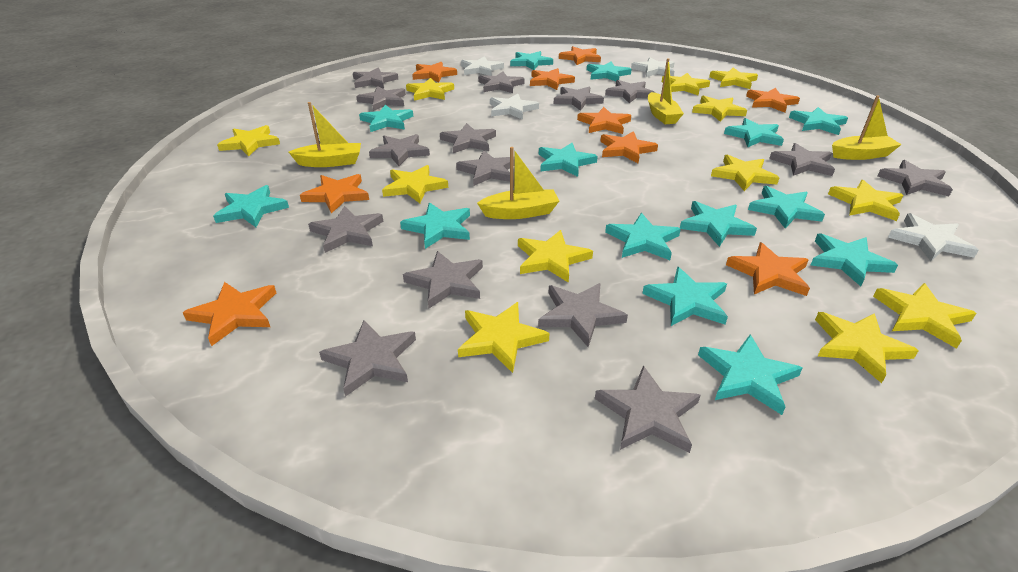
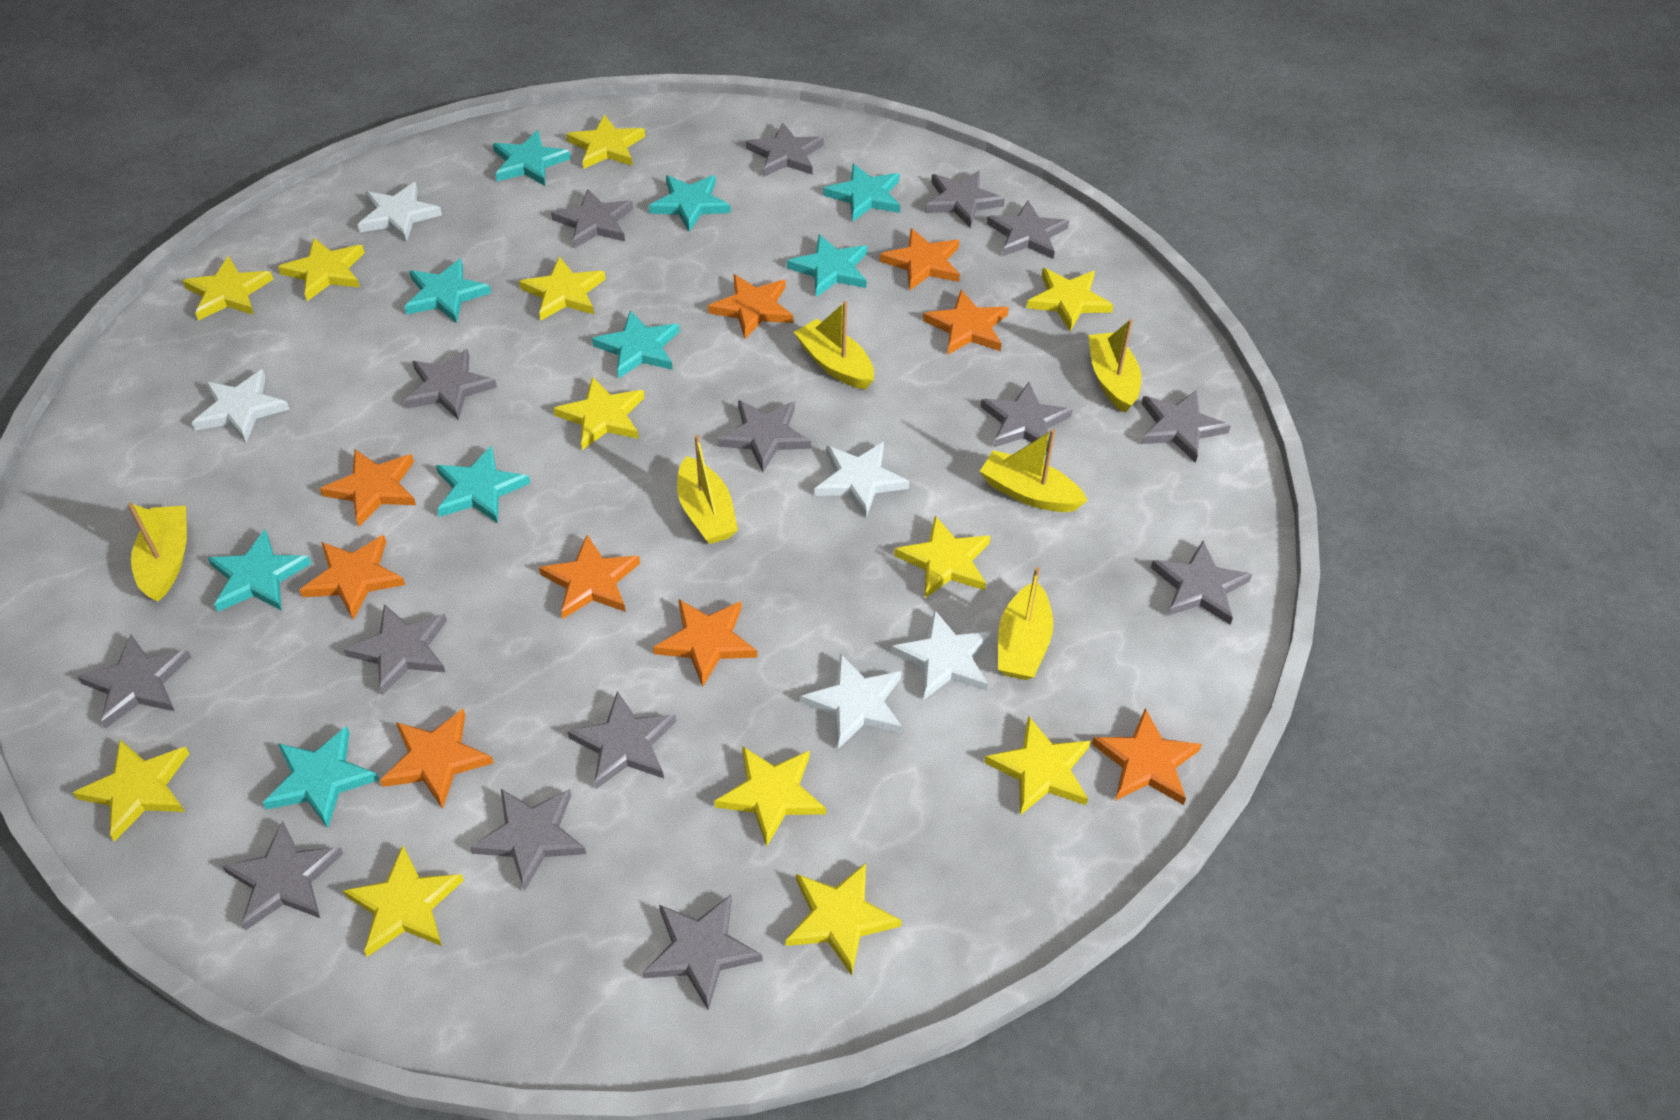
turquoise star: 14 -> 9
white star: 4 -> 5
yellow boat: 4 -> 6

